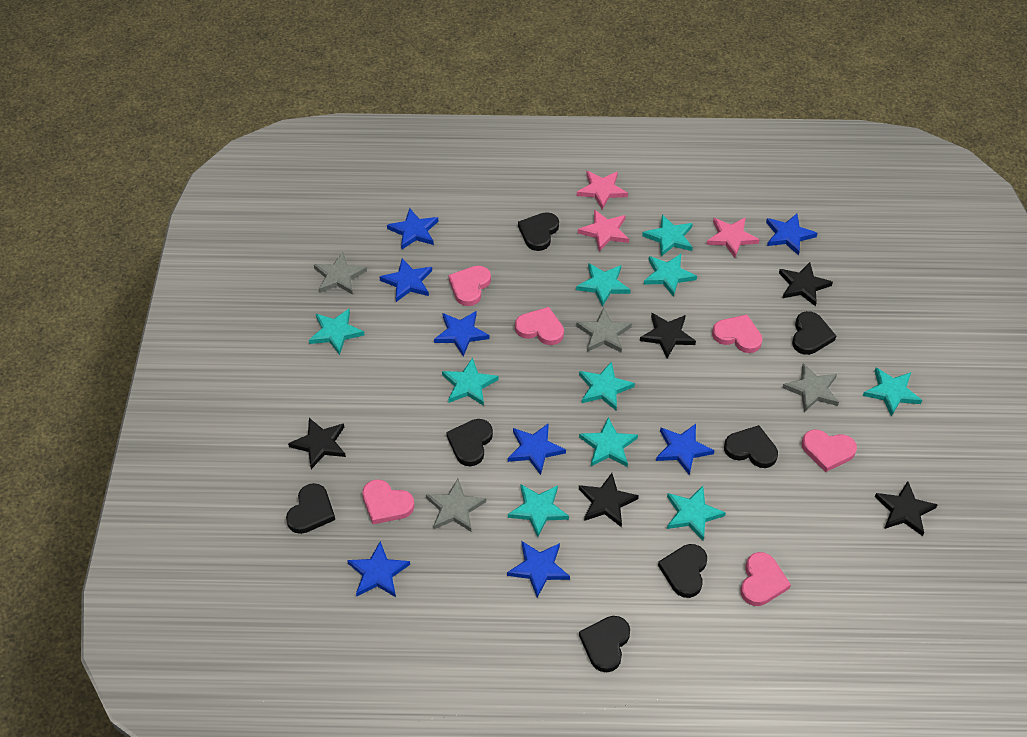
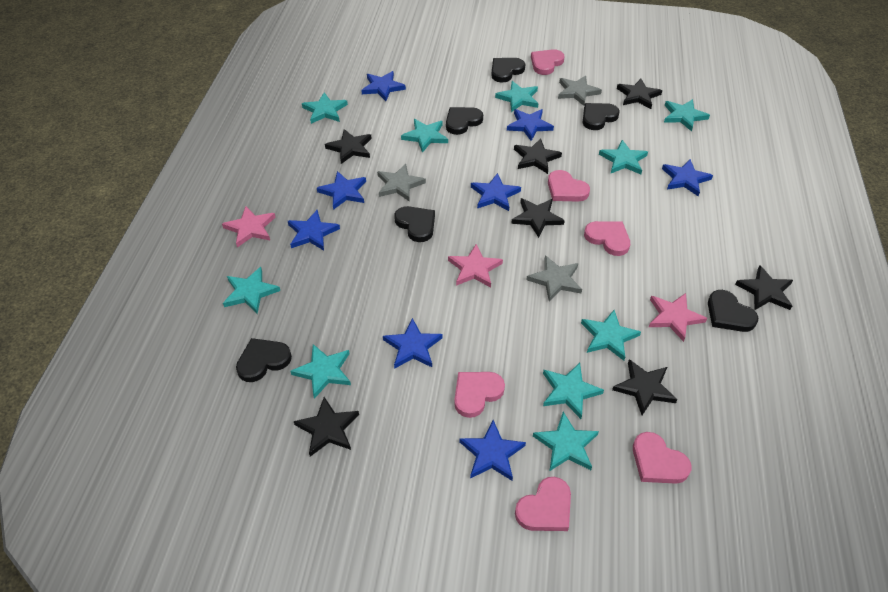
black heart: 7 -> 6
black star: 5 -> 7
grey star: 4 -> 3

